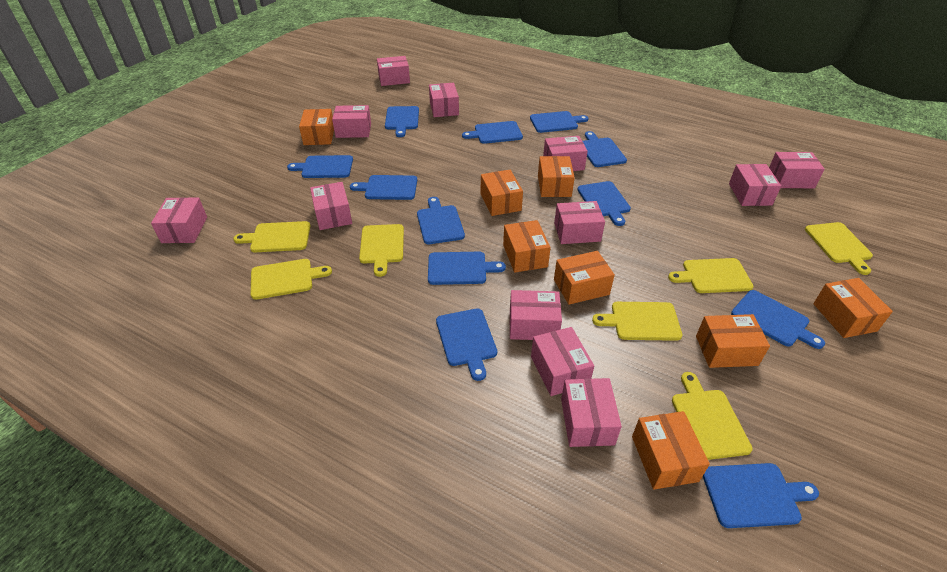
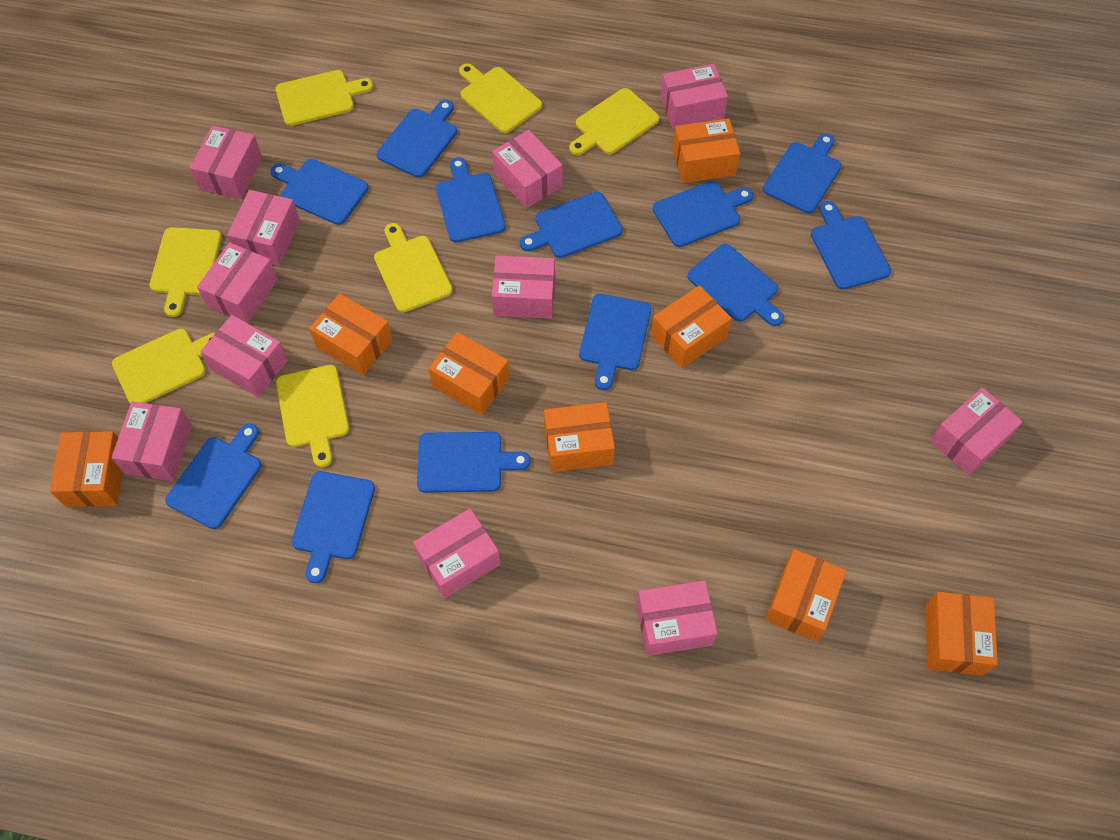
pink box: 12 -> 11

